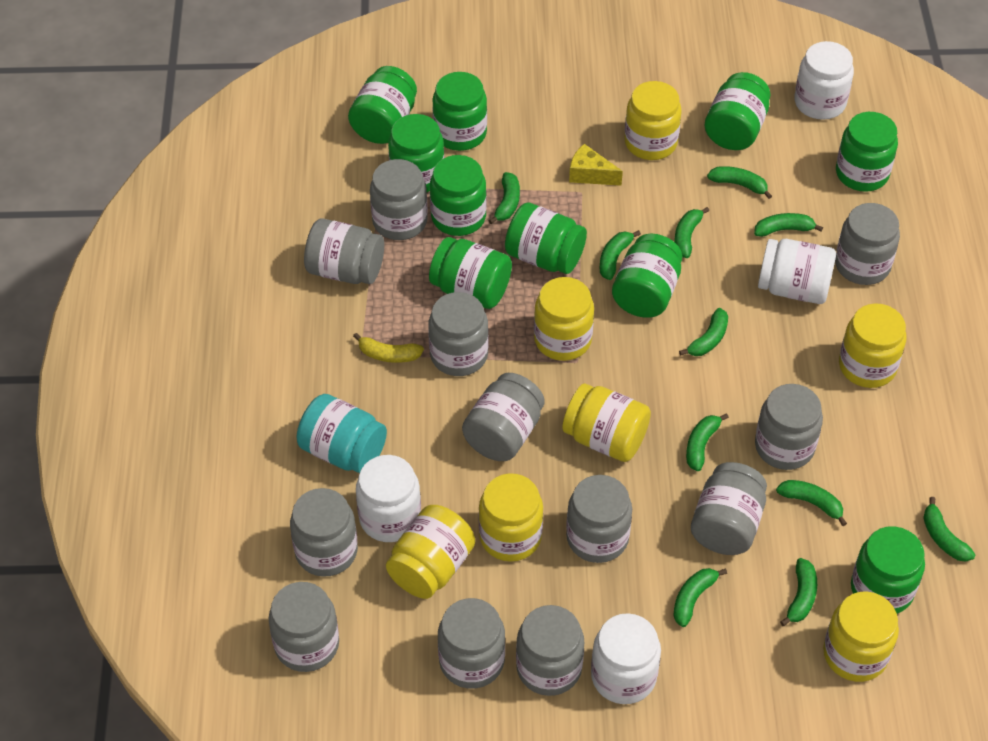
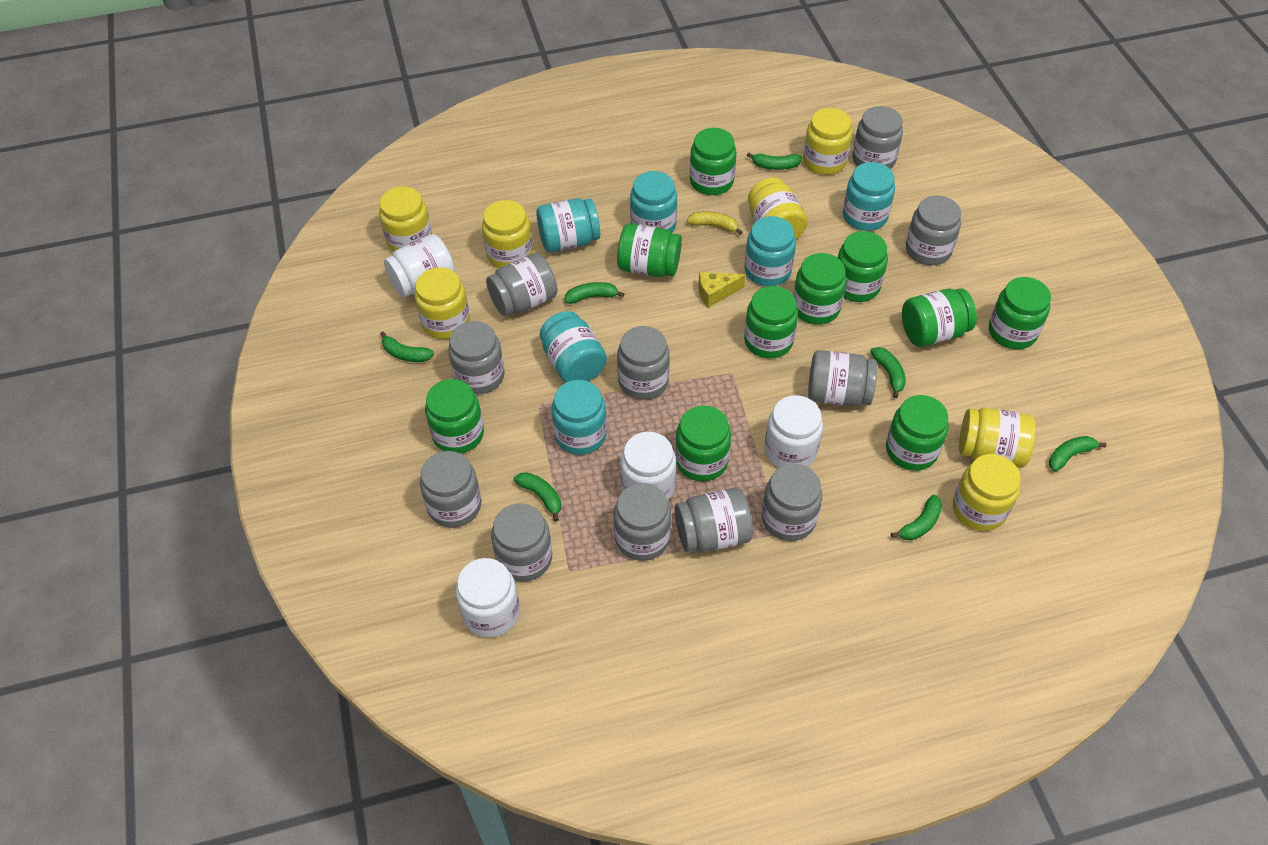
green banana: 11 -> 7
grey jar: 12 -> 11
turquoise jar: 1 -> 6

